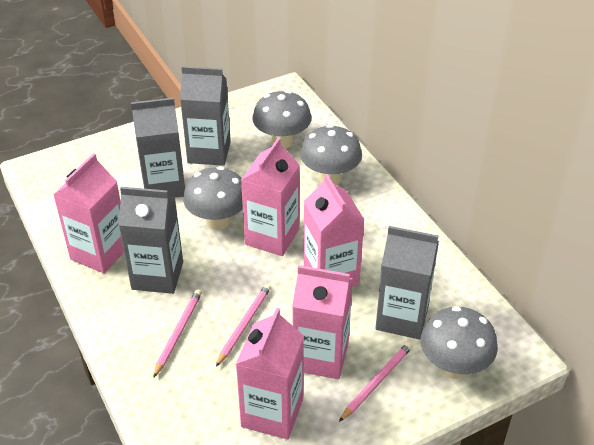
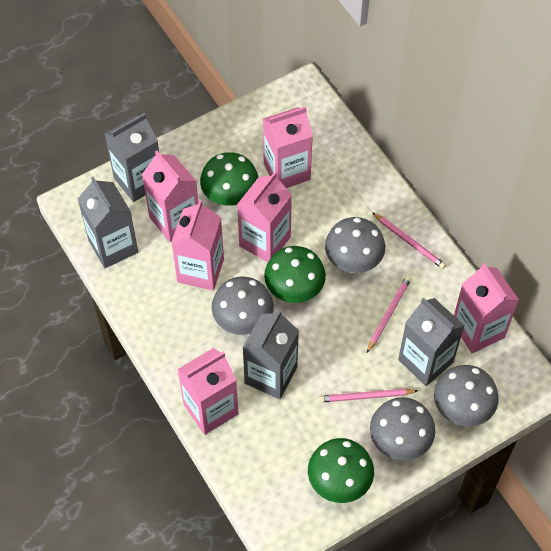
green mushroom: 0 -> 3
pink carton: 5 -> 6

